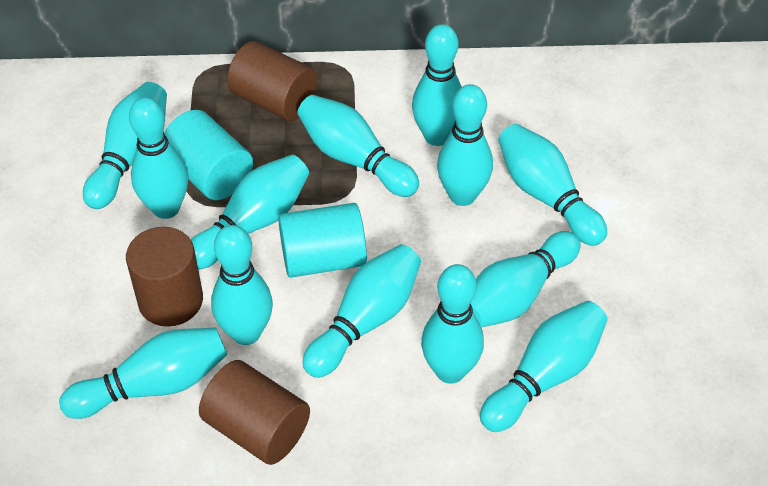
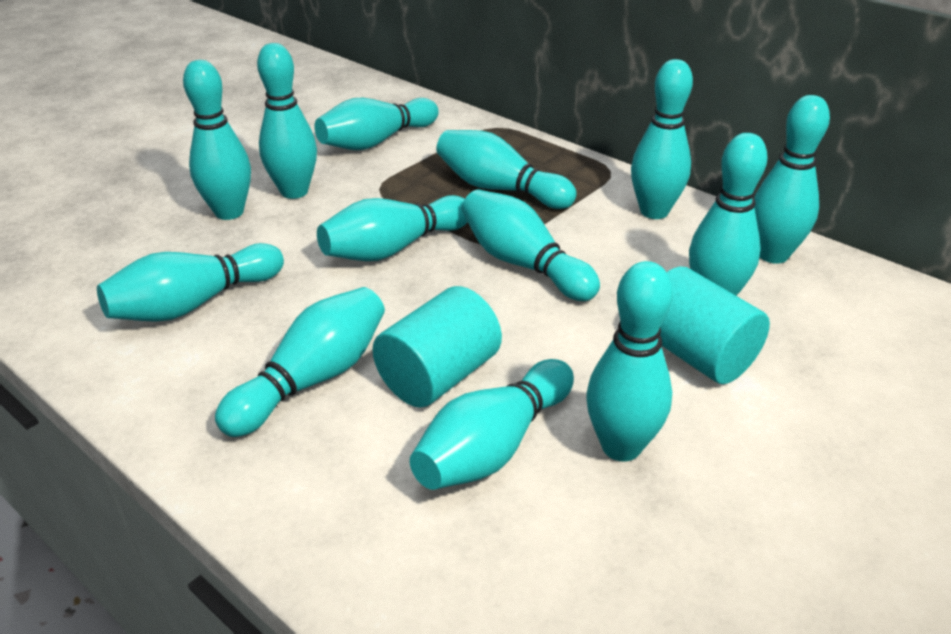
brown cylinder: 3 -> 0

